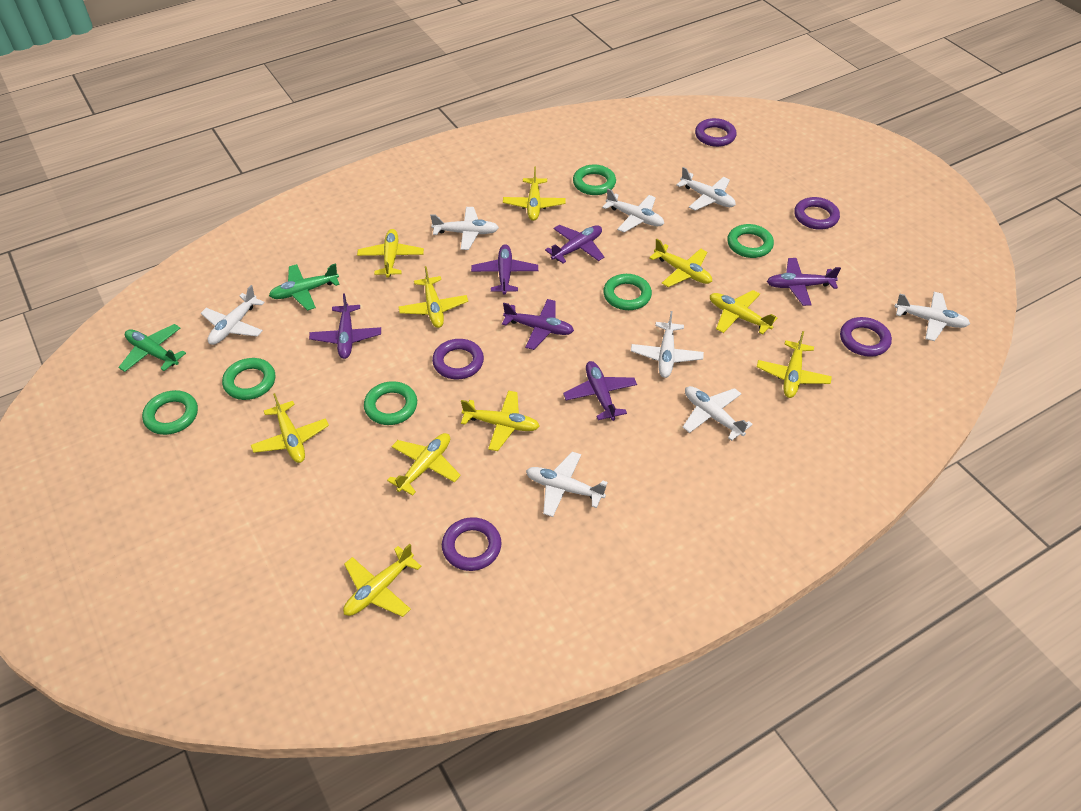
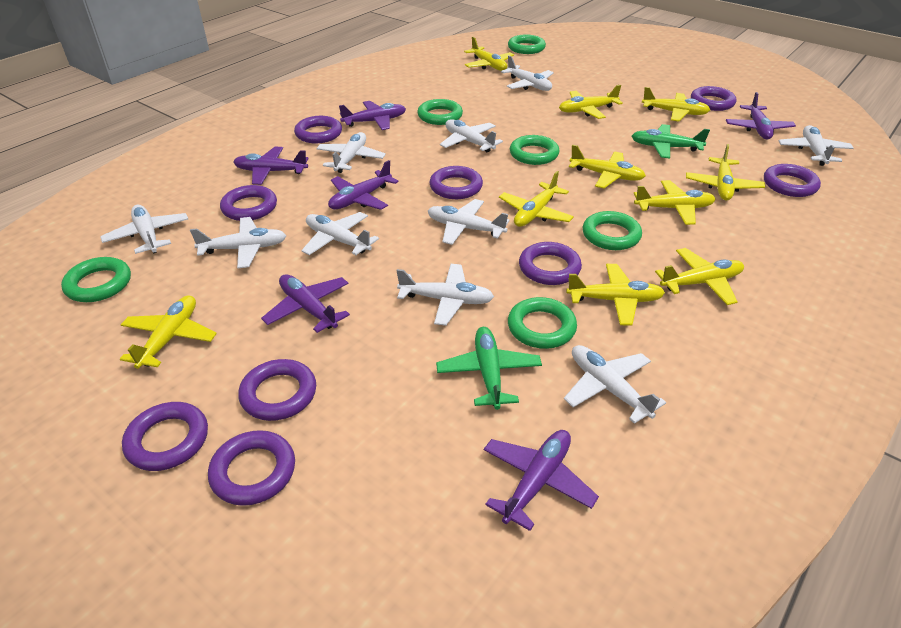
purple ring: 5 -> 9
white plane: 8 -> 10

